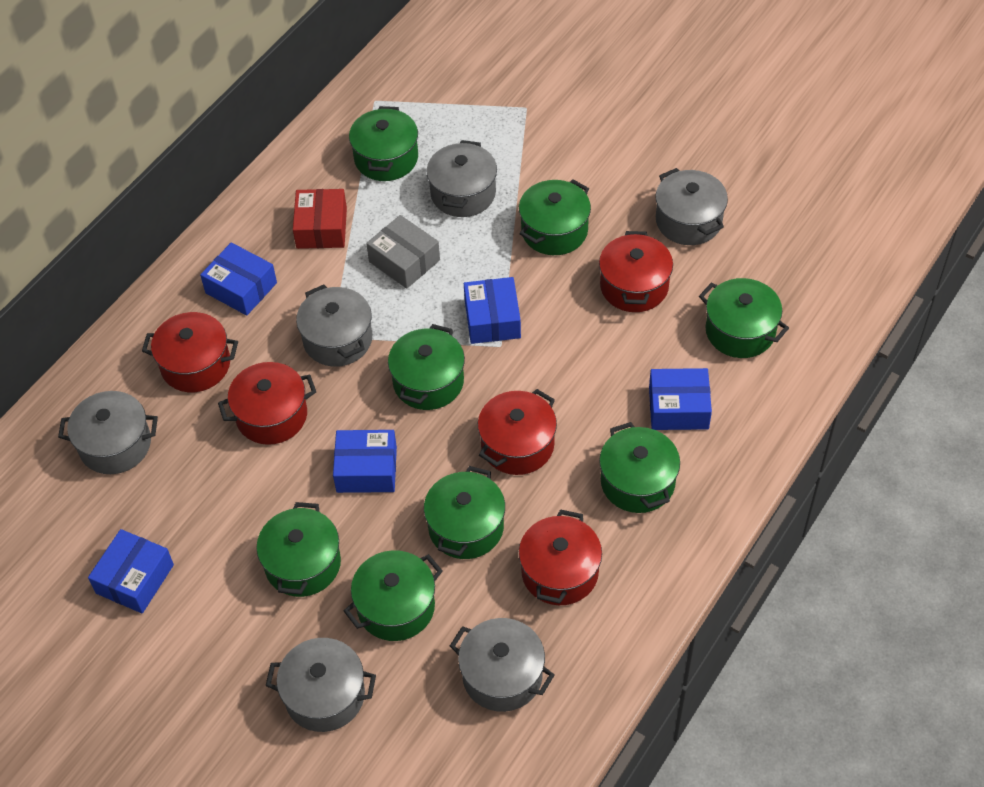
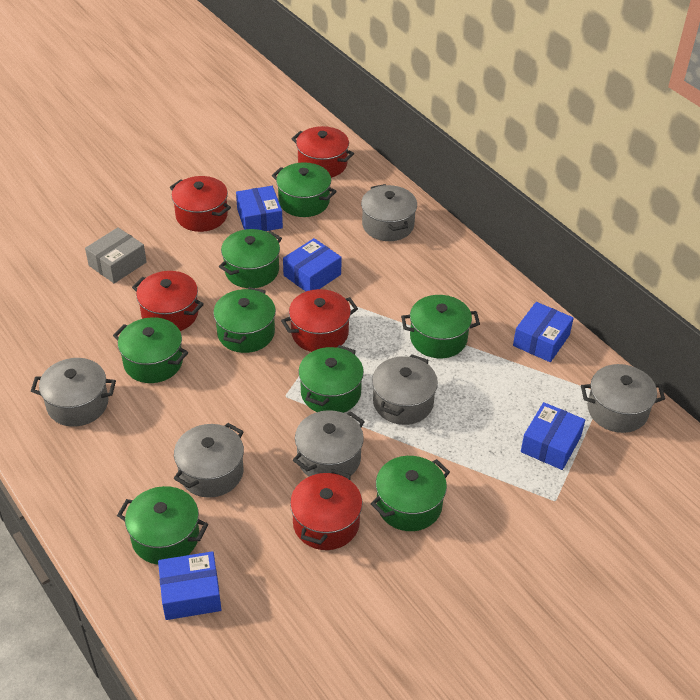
red box: 1 -> 0

